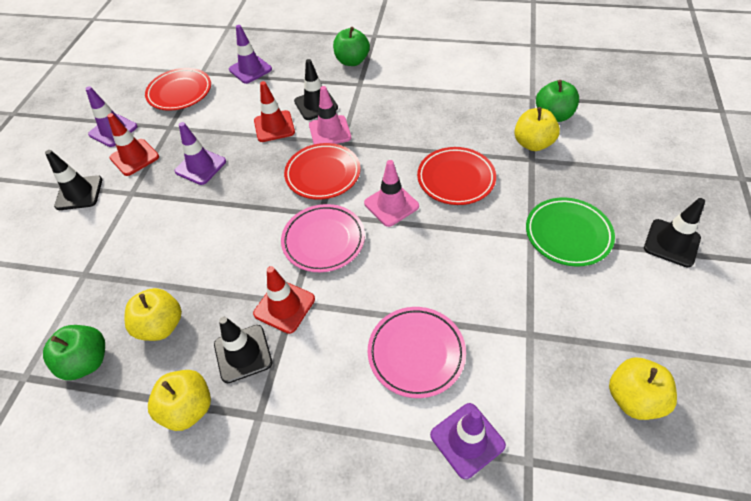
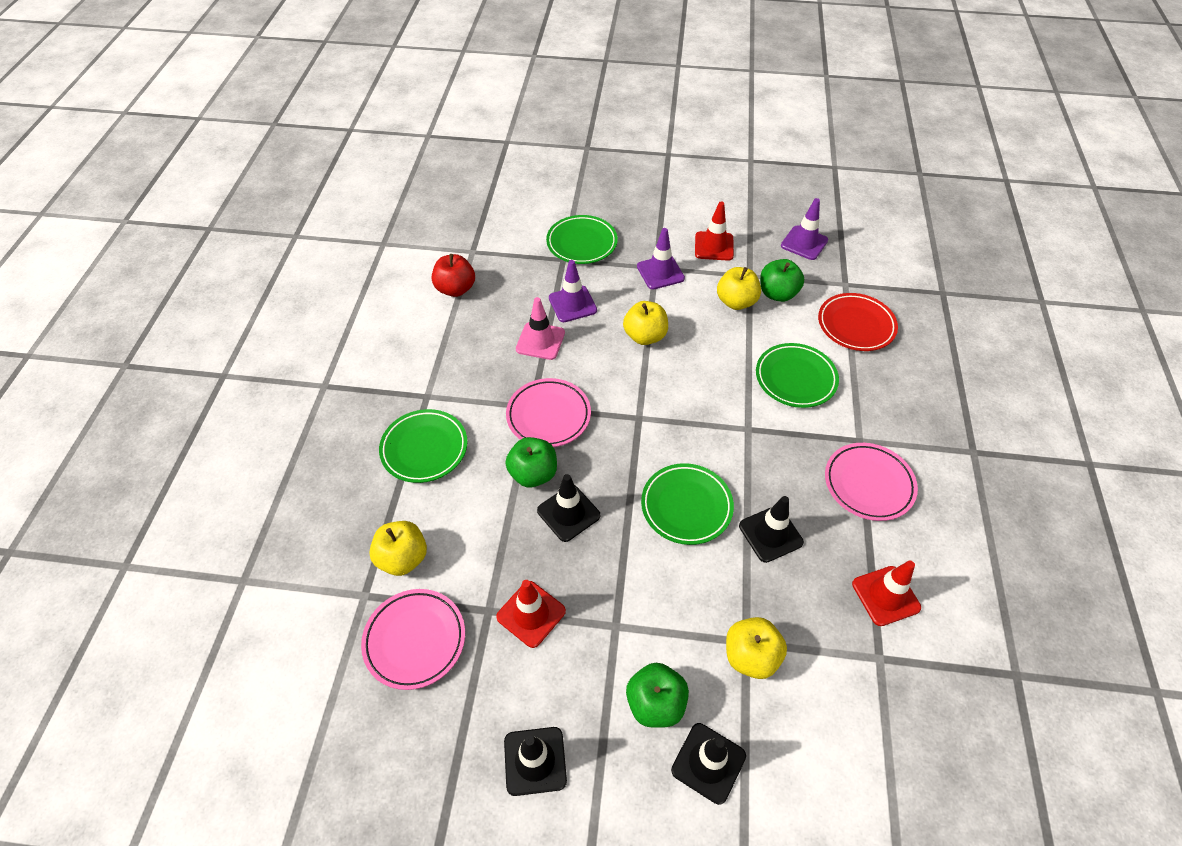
green plate: 1 -> 4
pink plate: 2 -> 3
pink traffic cone: 2 -> 1
purple traffic cone: 4 -> 3
red apple: 0 -> 1
red plate: 3 -> 1

